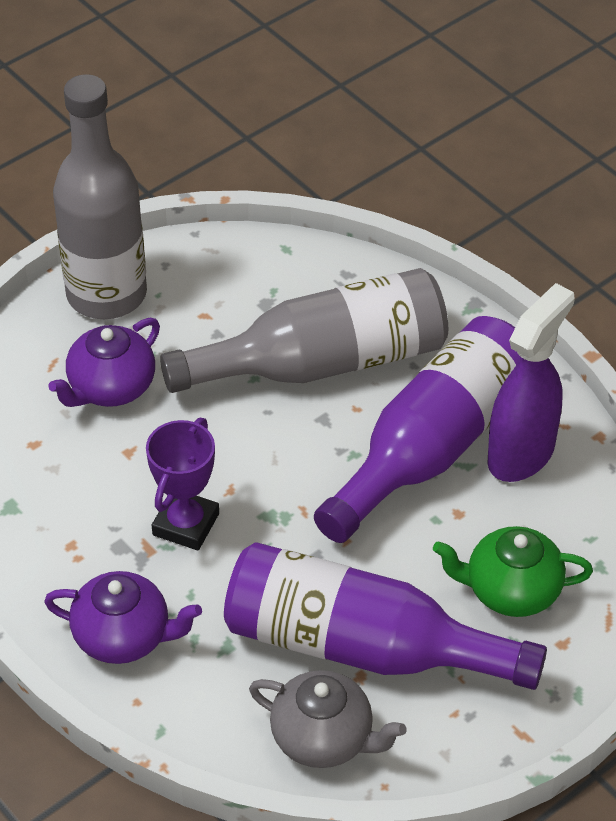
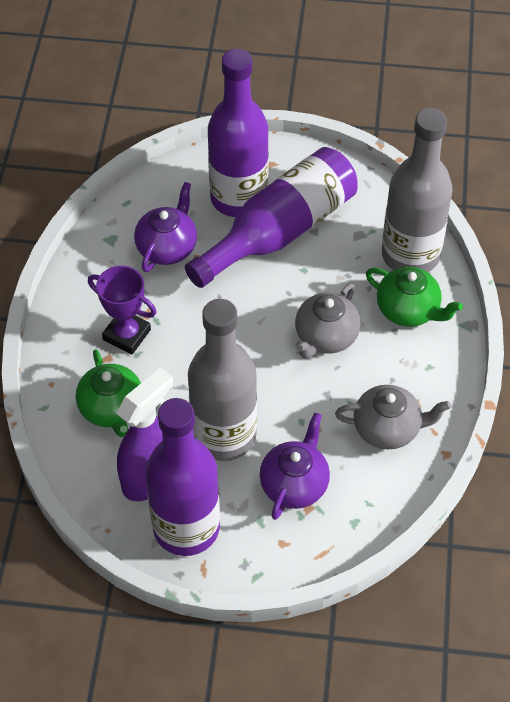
green teapot: 1 -> 2
grey teapot: 1 -> 2
purple bottle: 2 -> 3

